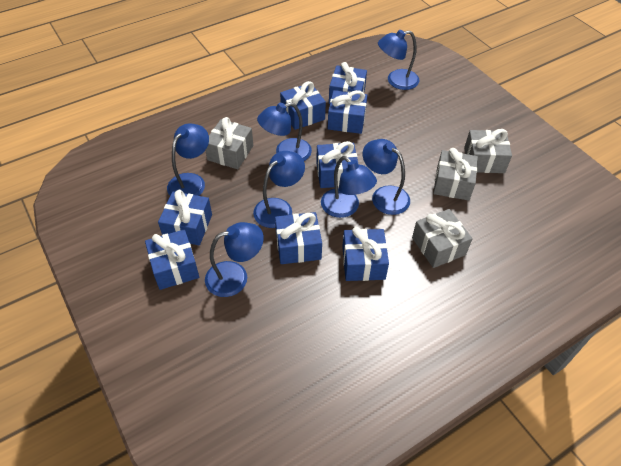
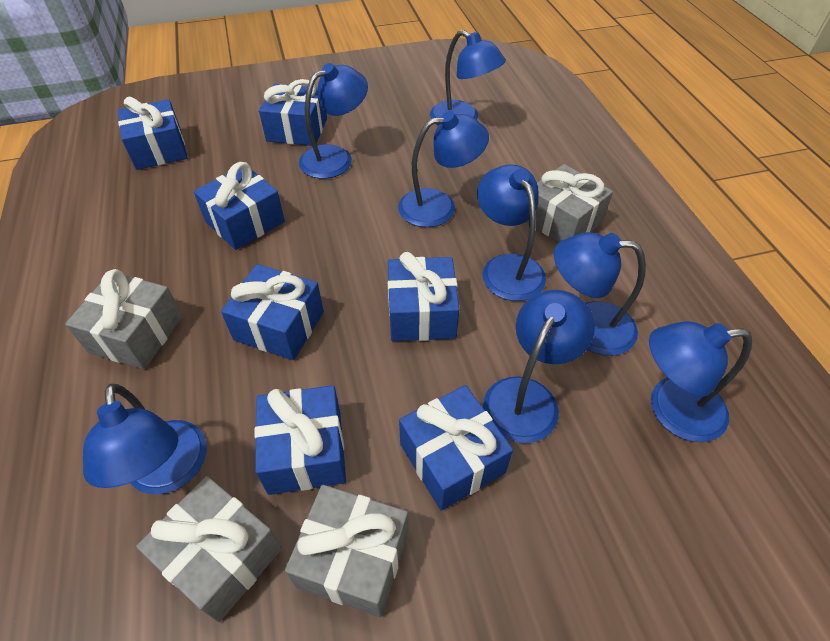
blue gift: 8 -> 7
blue lamp: 7 -> 8

